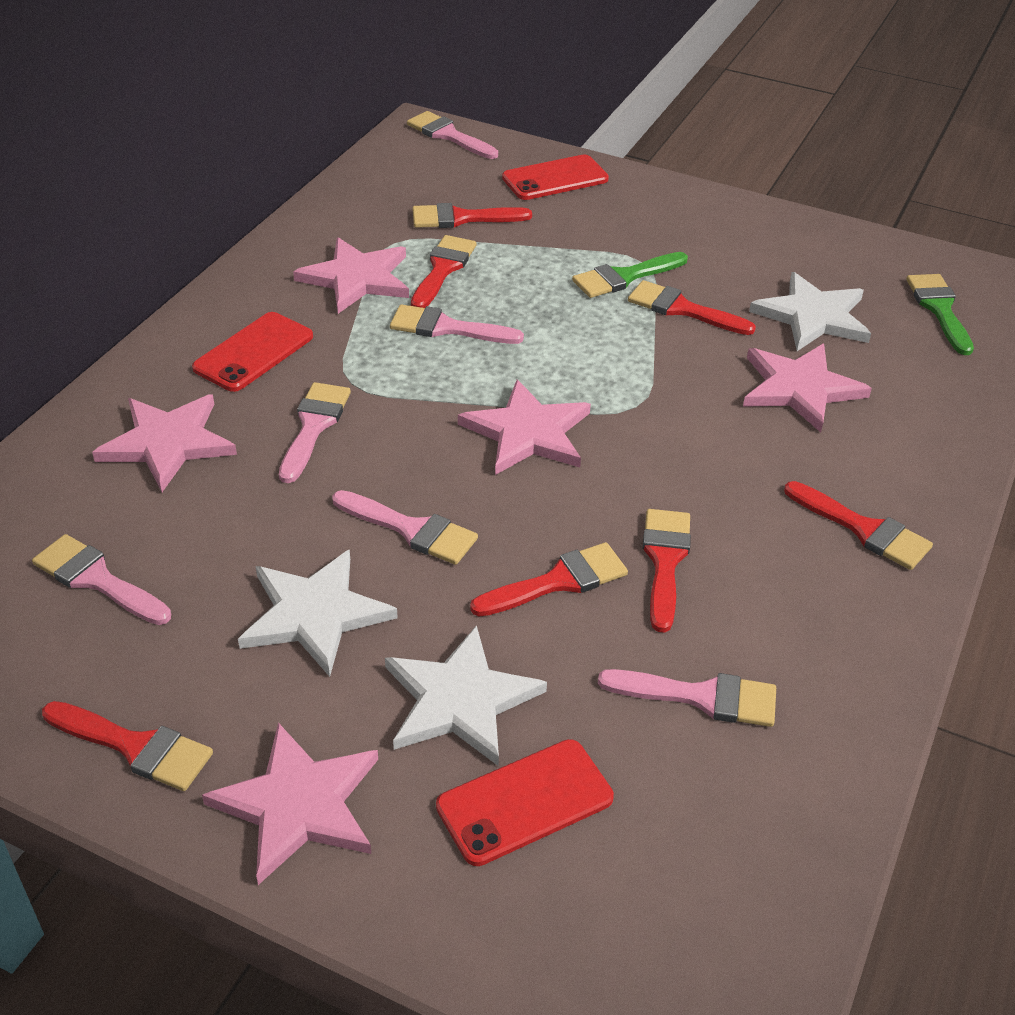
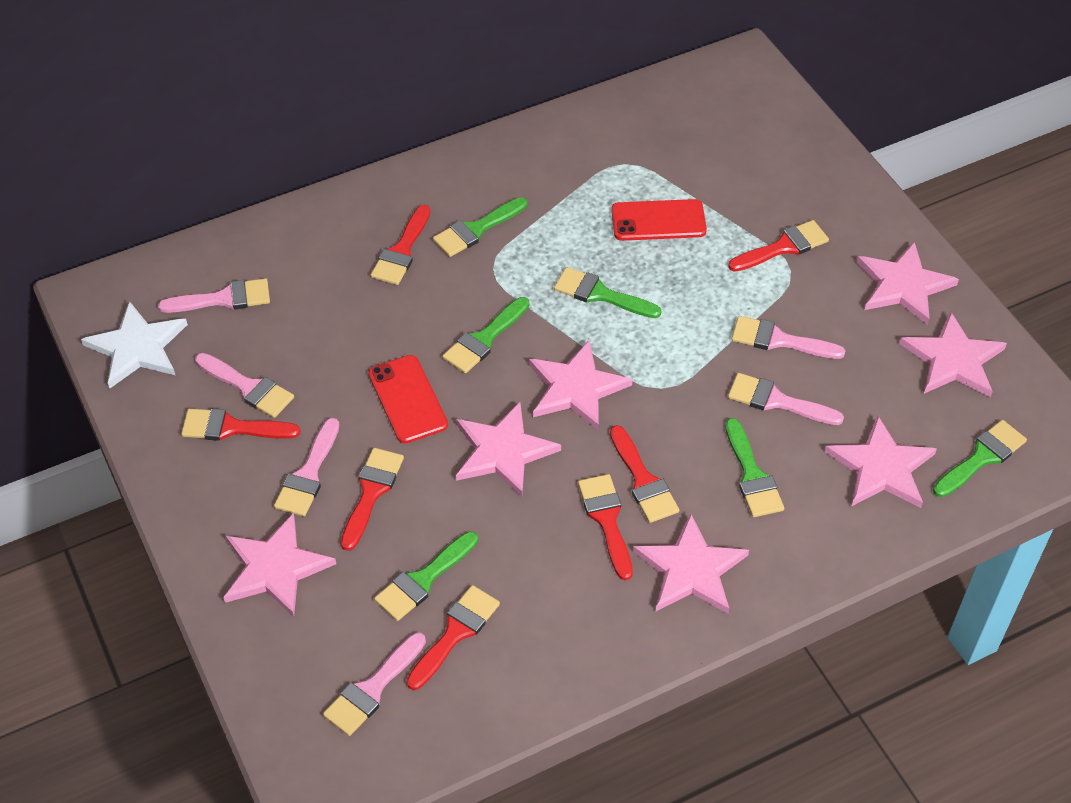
green brush: 2 -> 6
pink star: 5 -> 7
red phone: 3 -> 2
white star: 3 -> 1

